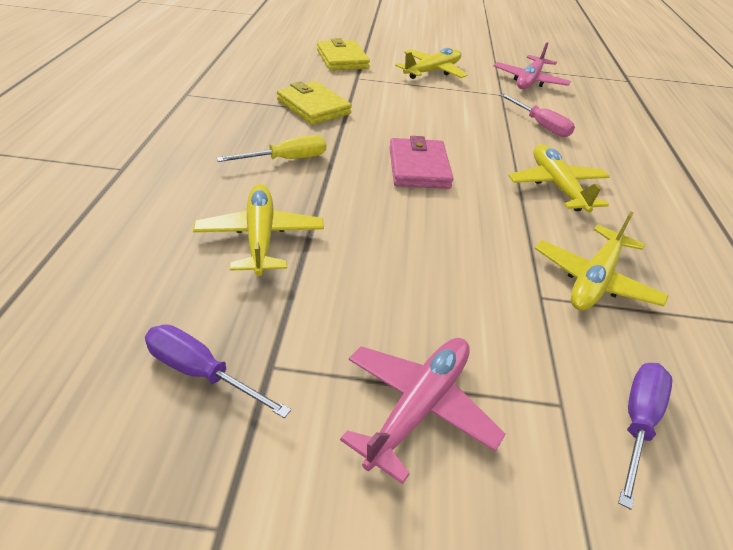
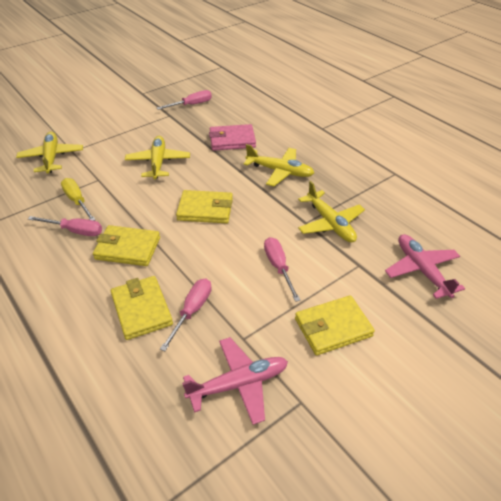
pink screwdriver: 1 -> 4
purple screwdriver: 2 -> 0
yellow wallet: 2 -> 4

